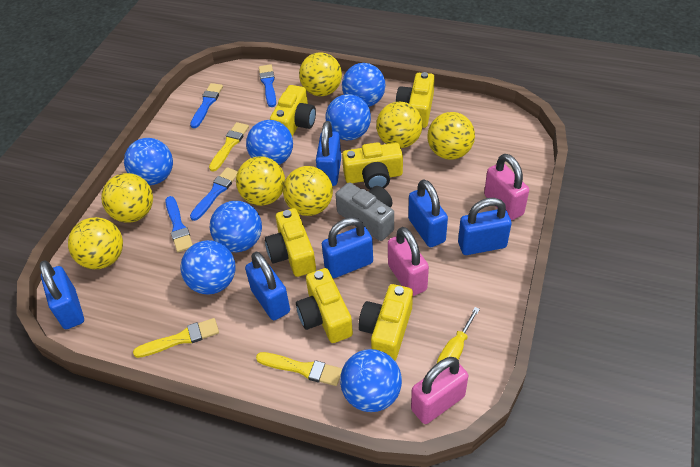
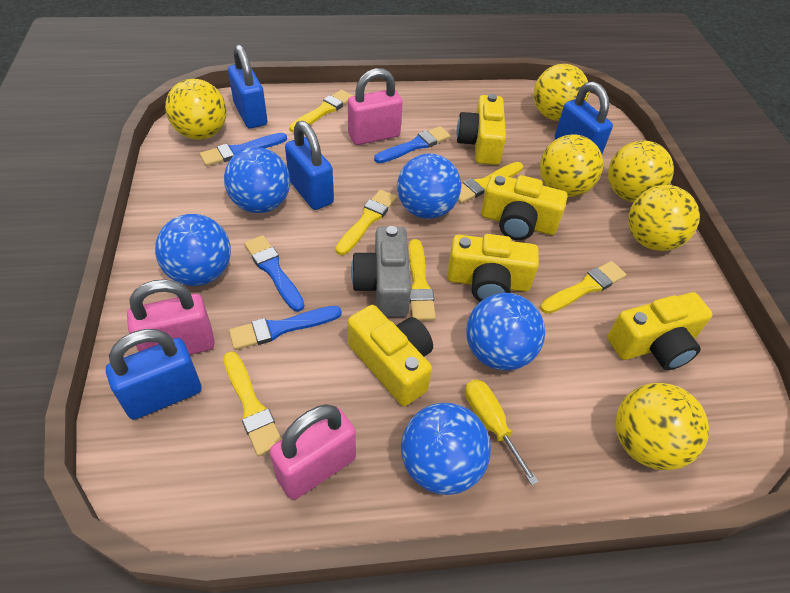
blue ball: 7 -> 5
blue padlock: 6 -> 4
yellow ball: 7 -> 6
yellow brush: 3 -> 6
yellow camera: 6 -> 5

